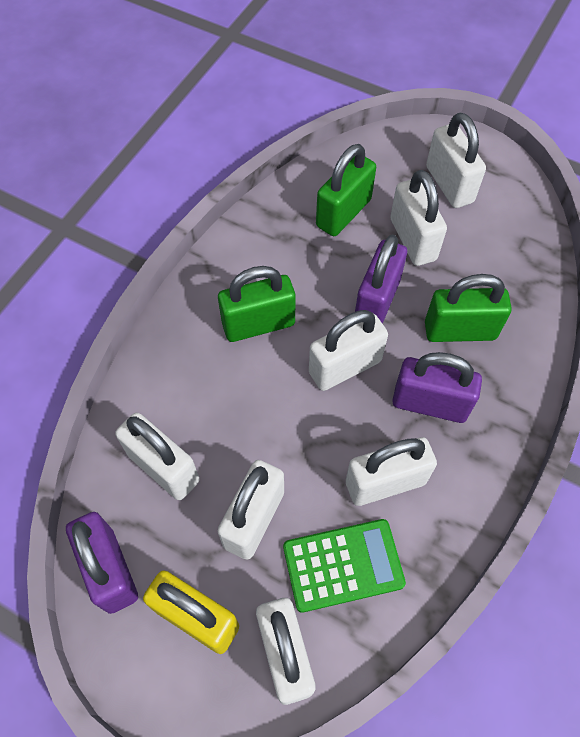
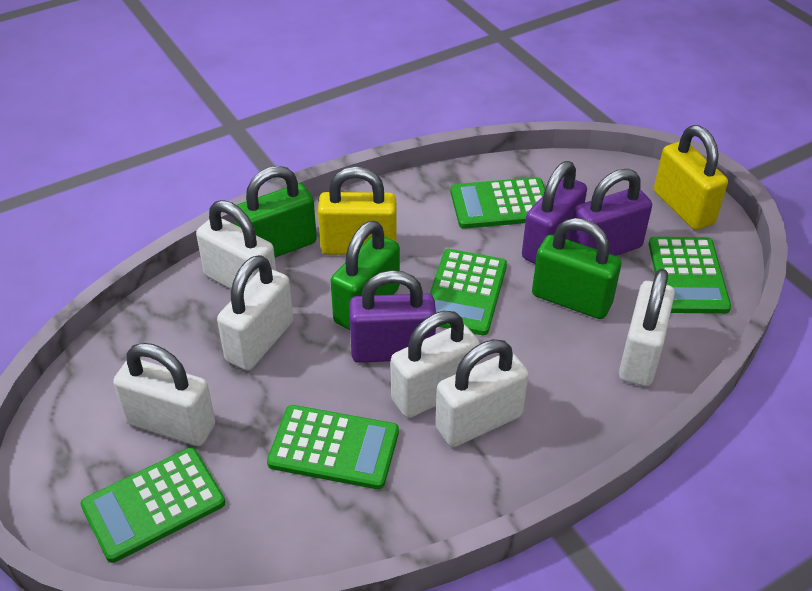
green calculator: 1 -> 5
white padlock: 7 -> 6
yellow padlock: 1 -> 2

